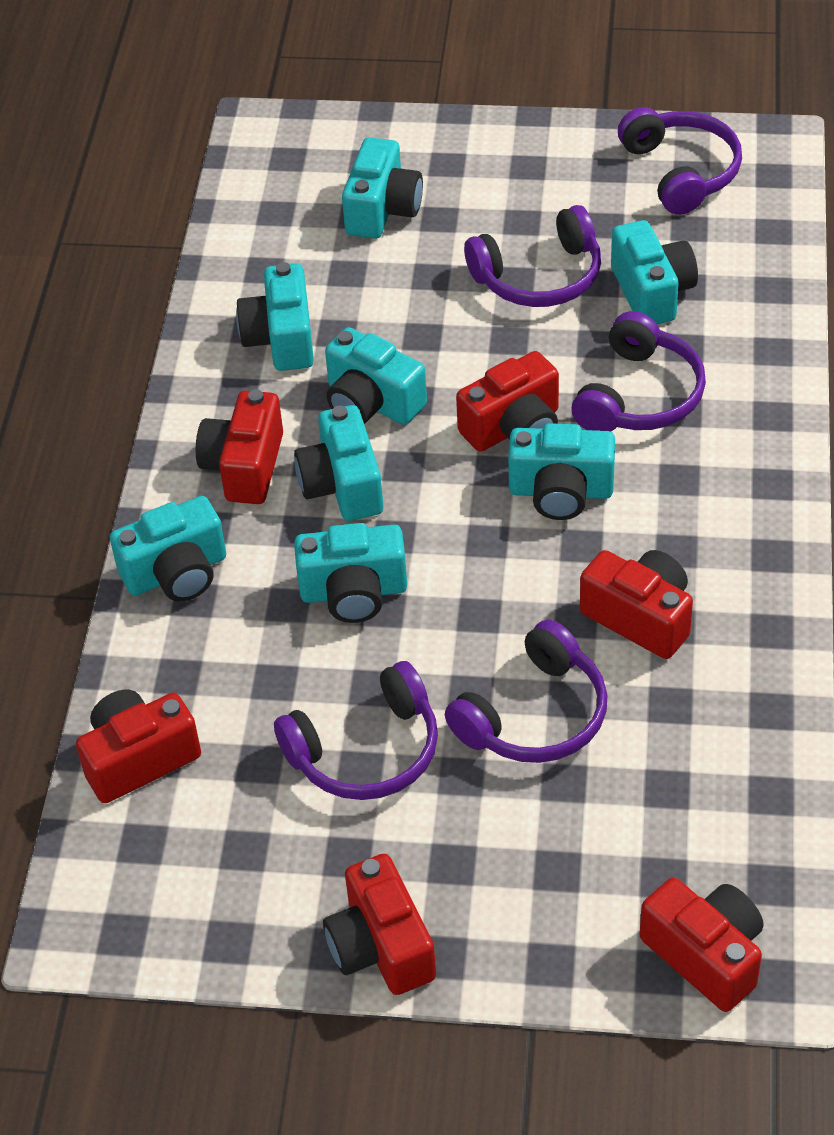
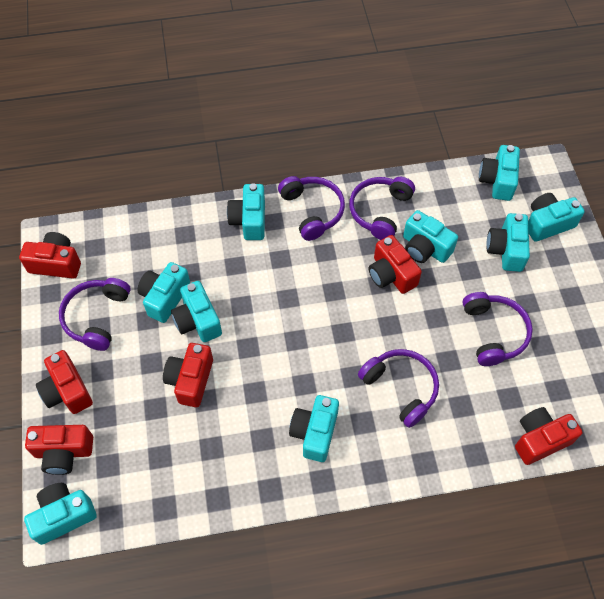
turquoise camera: 8 -> 9

